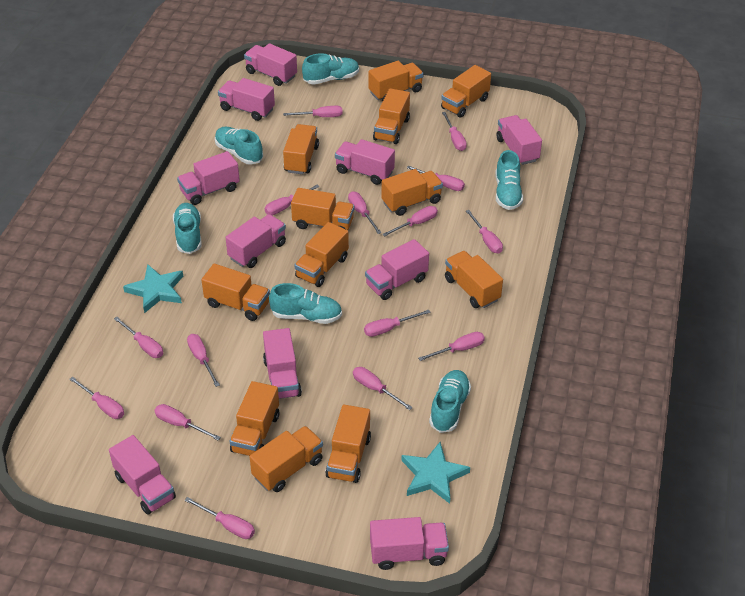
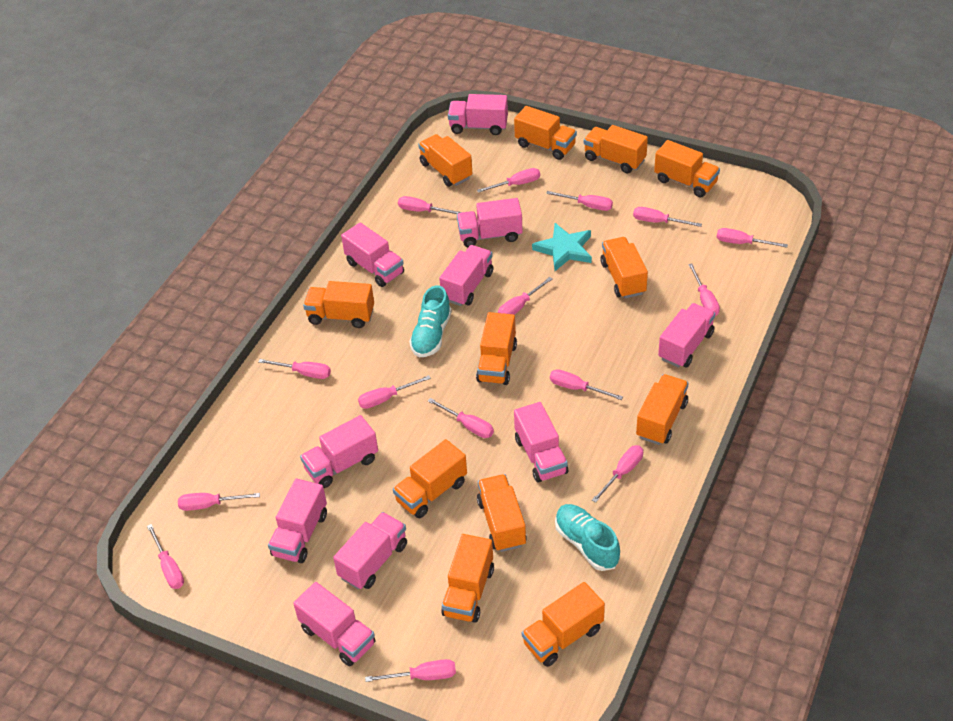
turquoise shoe: 6 -> 2
turquoise star: 2 -> 1

